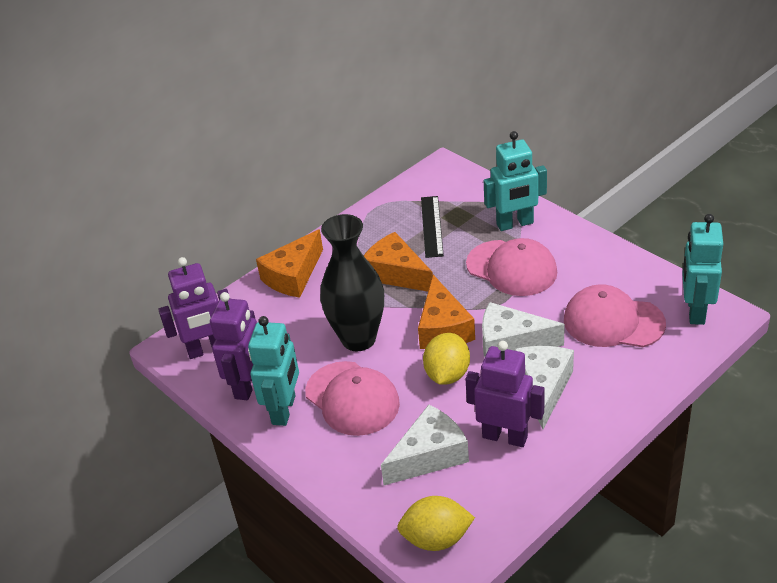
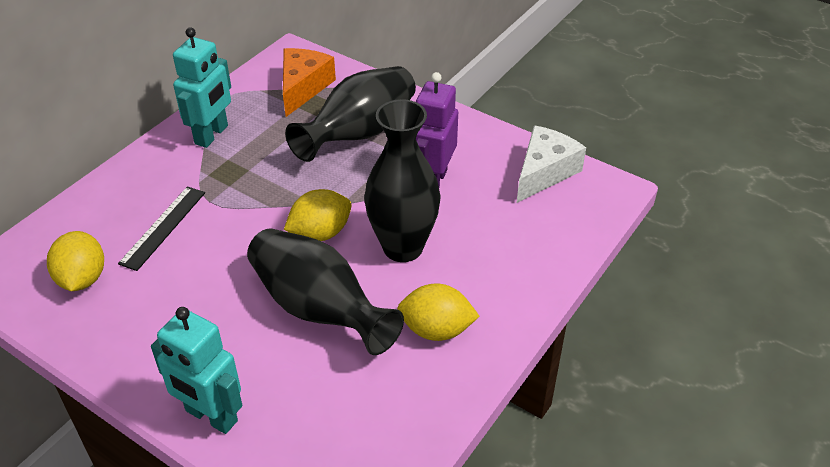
black vase: 1 -> 3
orange cheese: 3 -> 1
pink cap: 3 -> 0
purple robot: 3 -> 1
turquoise robot: 3 -> 2
white cheese: 3 -> 1
yellow lemon: 2 -> 3

